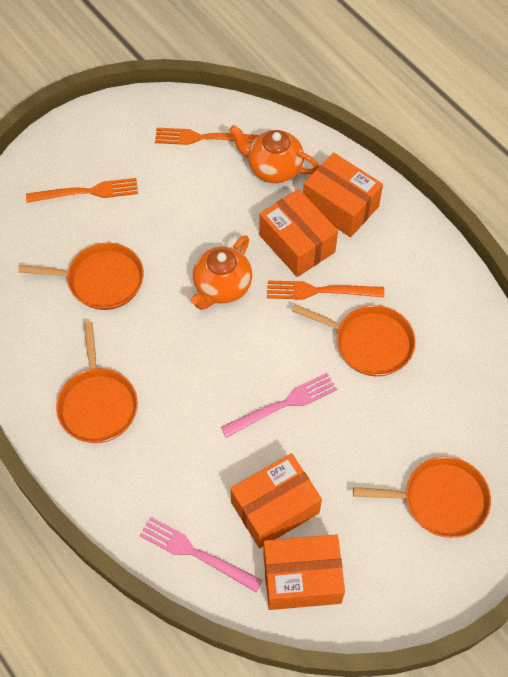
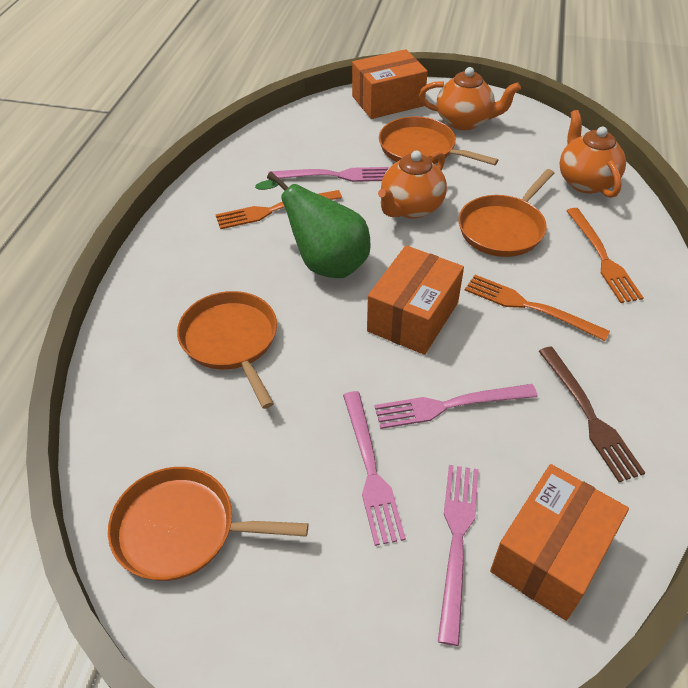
brown fork: 0 -> 1
green pear: 0 -> 1
orange box: 4 -> 3
orange teapot: 2 -> 3
pink fork: 2 -> 4

